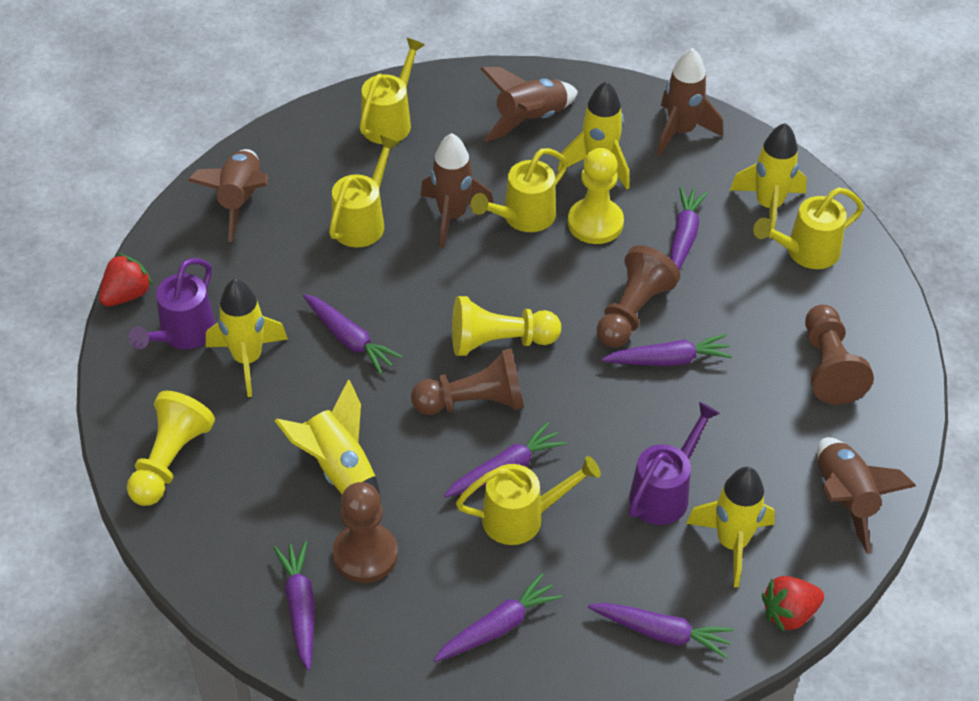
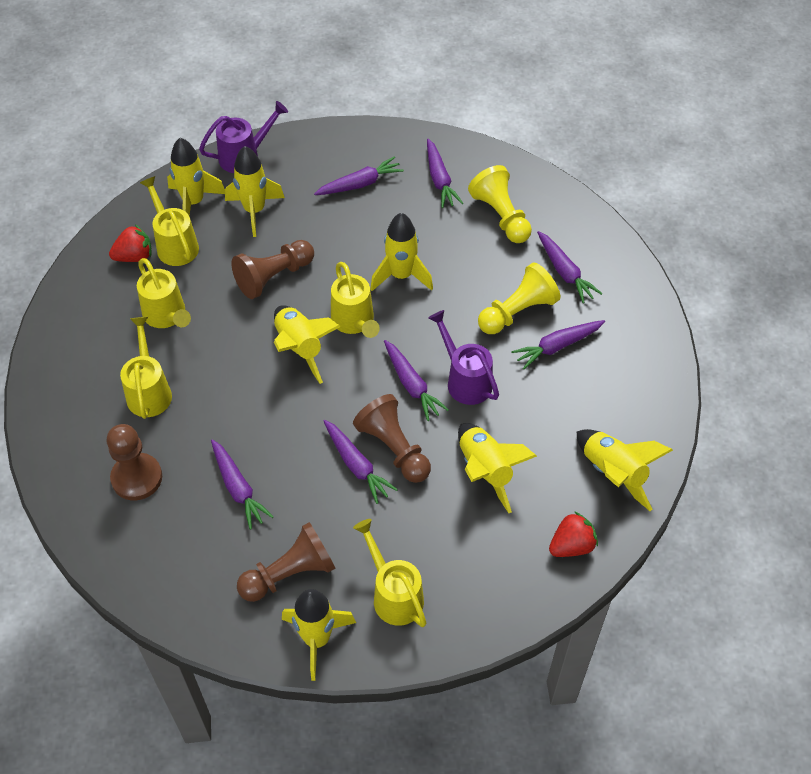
brown rocket: 5 -> 0
yellow pawn: 3 -> 2
yellow rocket: 5 -> 7

